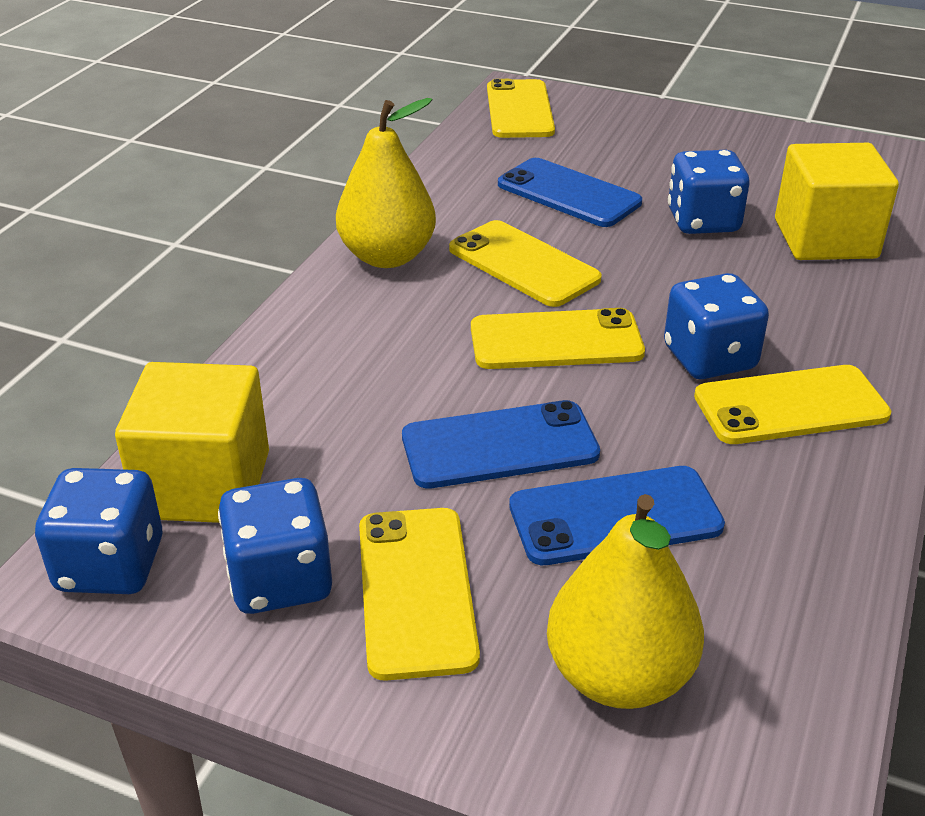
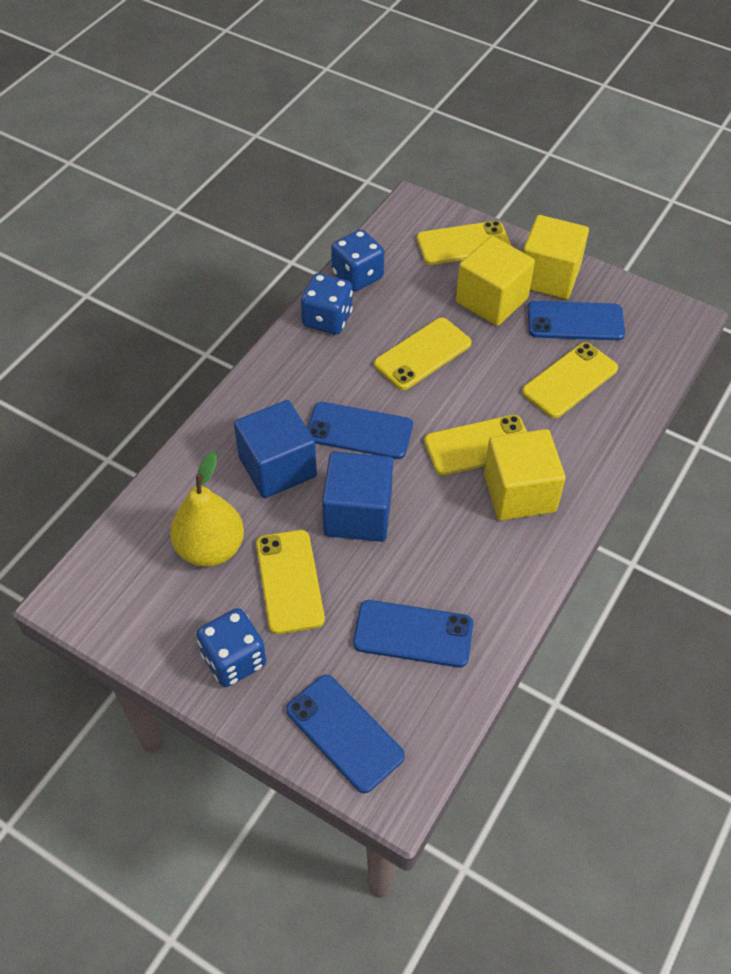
blue cube: 0 -> 2
blue dice: 4 -> 3
blue phone: 3 -> 4
yellow cube: 2 -> 3
yellow pear: 2 -> 1

